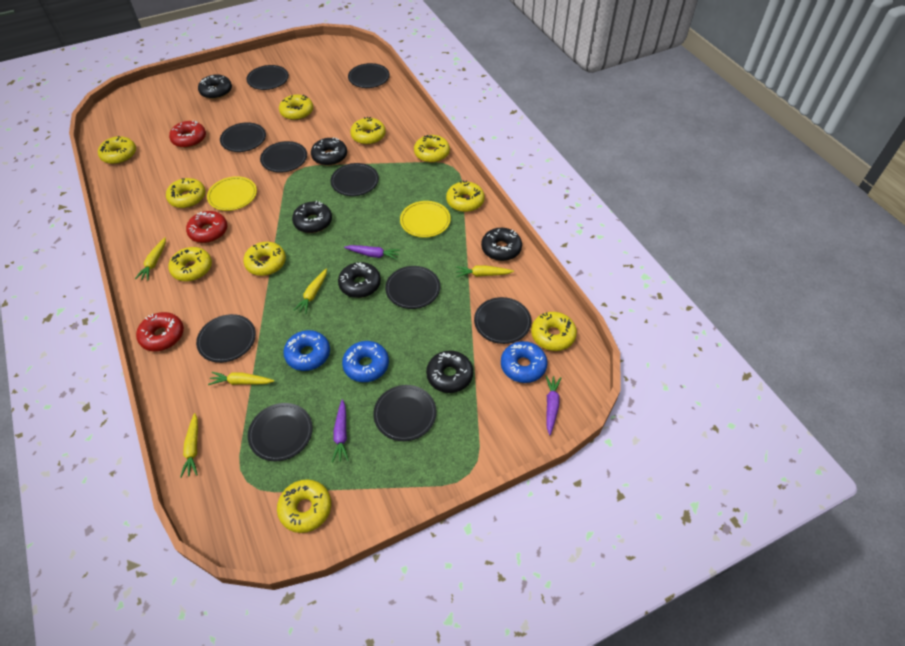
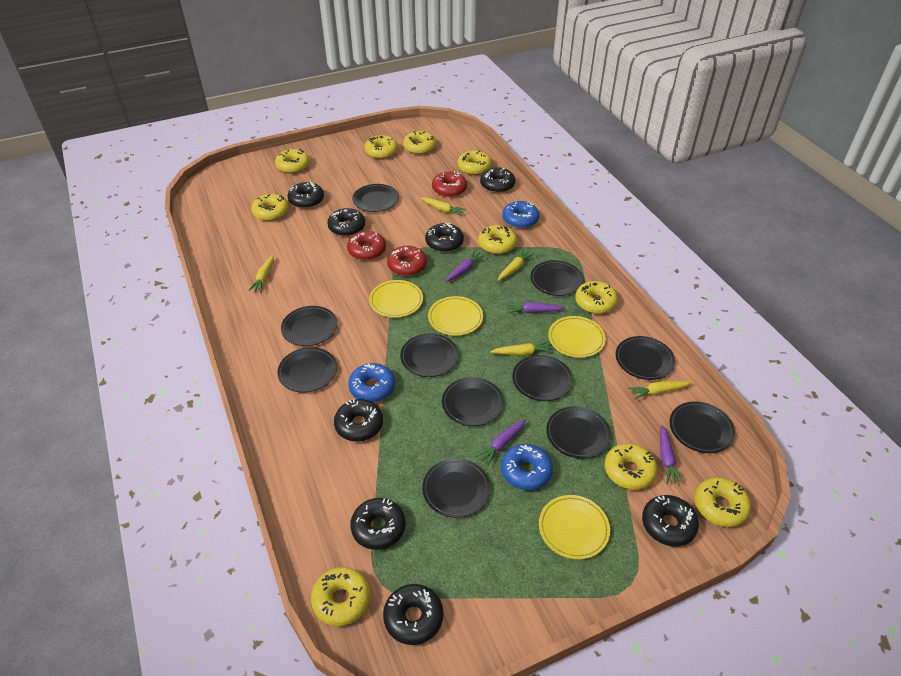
black donut: 6 -> 8
black plate: 10 -> 11
purple carrot: 3 -> 4
yellow plate: 2 -> 4

